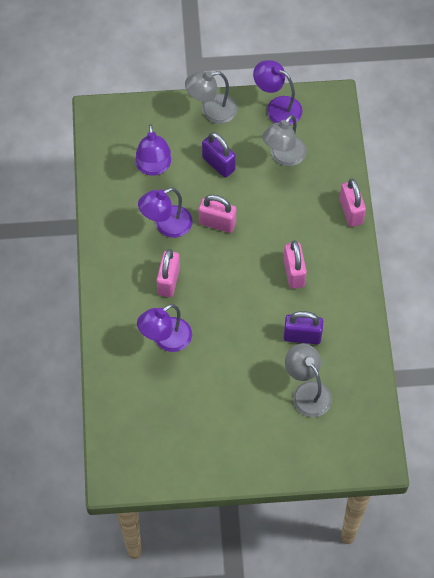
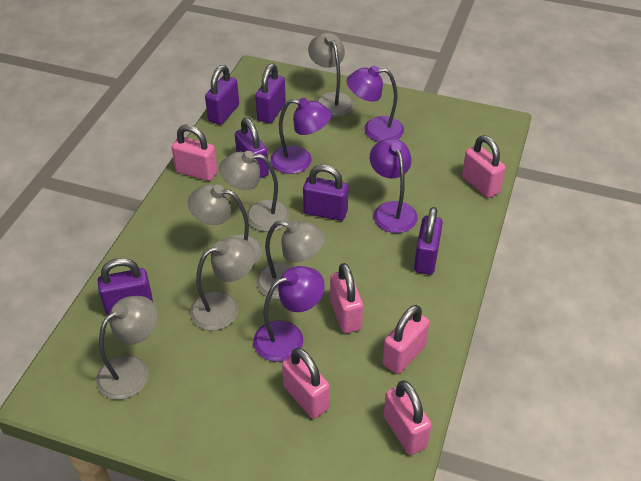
grey lamp: 3 -> 6
pink padlock: 4 -> 6
purple padlock: 2 -> 6

